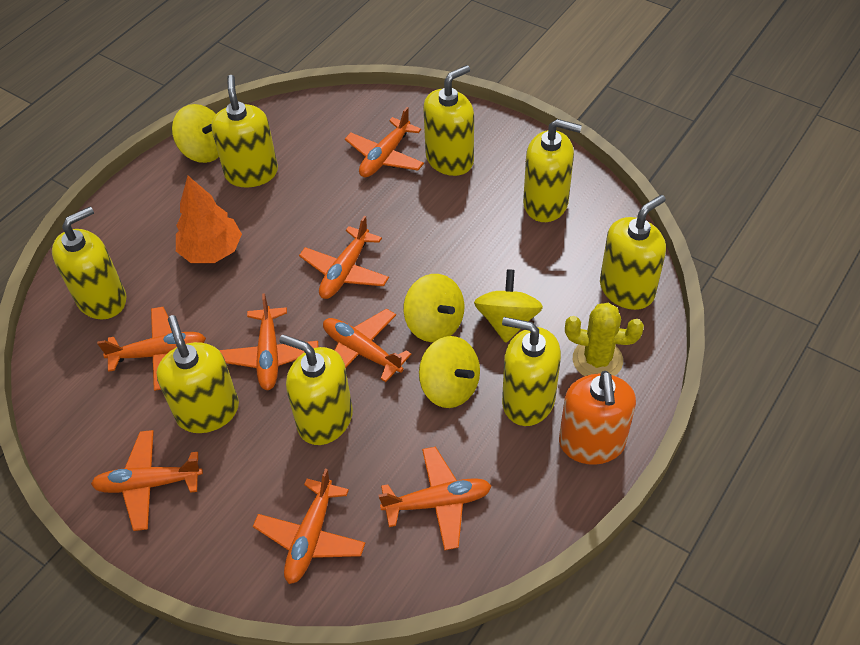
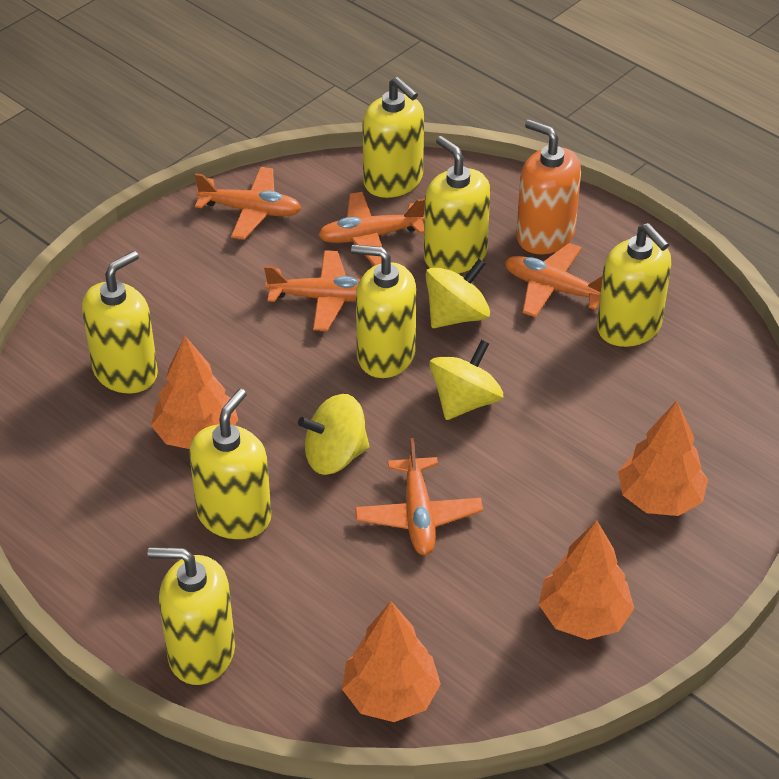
orange plane: 8 -> 5
orange tree: 1 -> 4
yellow cactus: 1 -> 0
yellow soap dispenser: 8 -> 7
yellow spinning top: 4 -> 3

